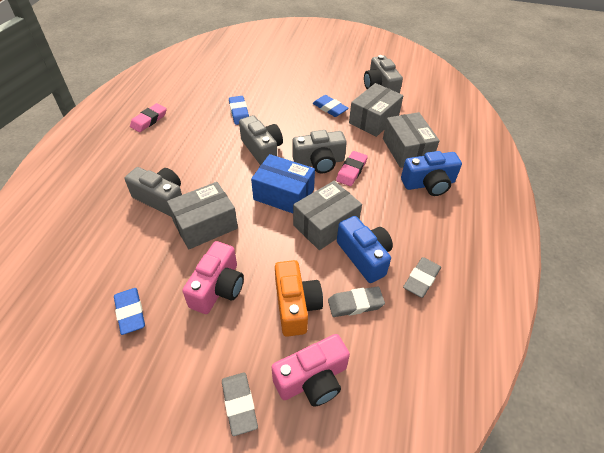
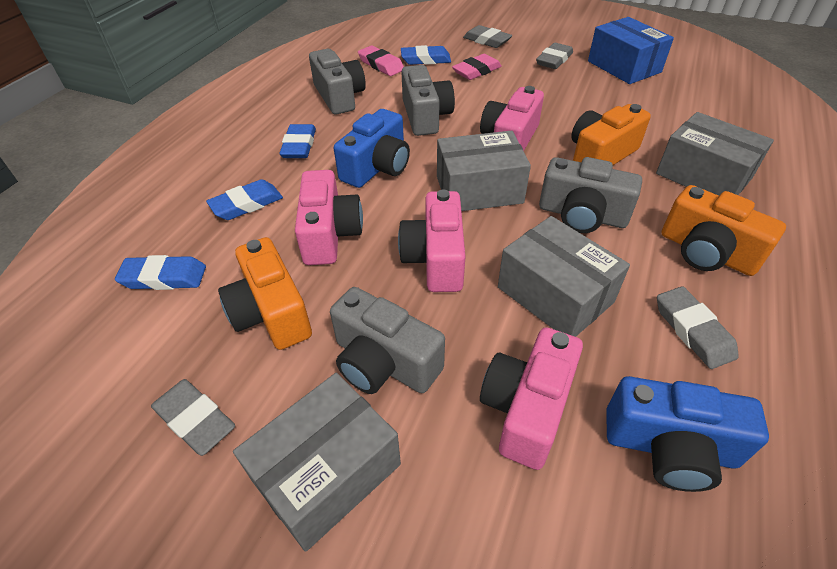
blue eraser: 3 -> 4
grey eraser: 3 -> 4
orange camera: 1 -> 3
pink camera: 2 -> 4

